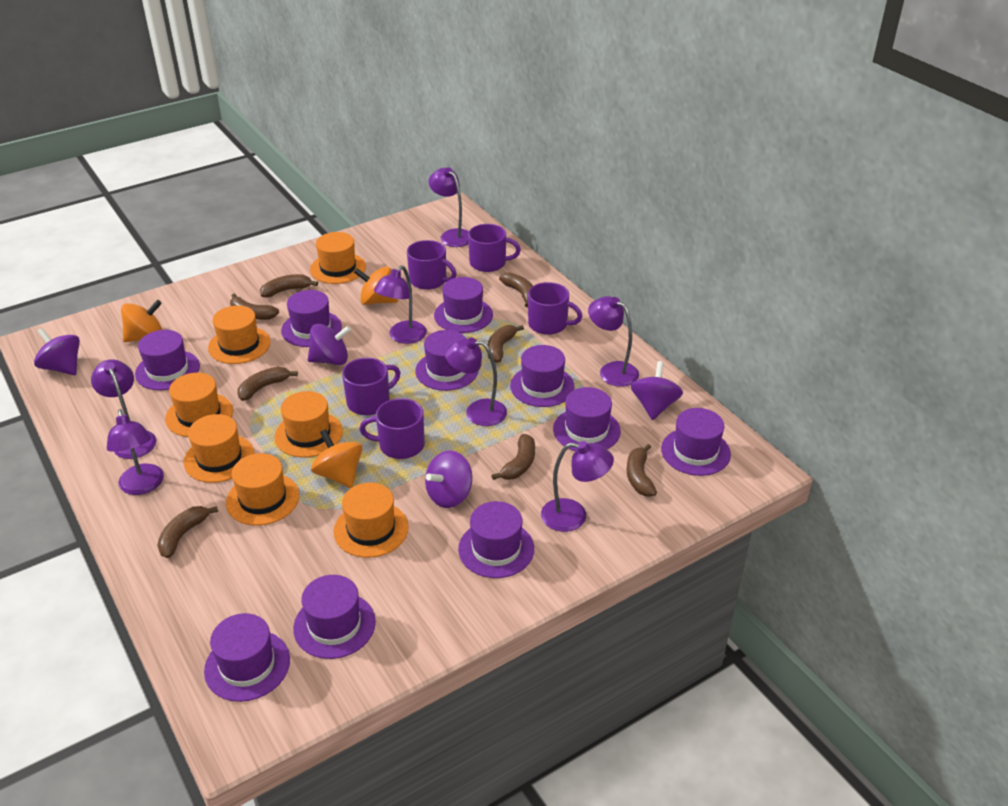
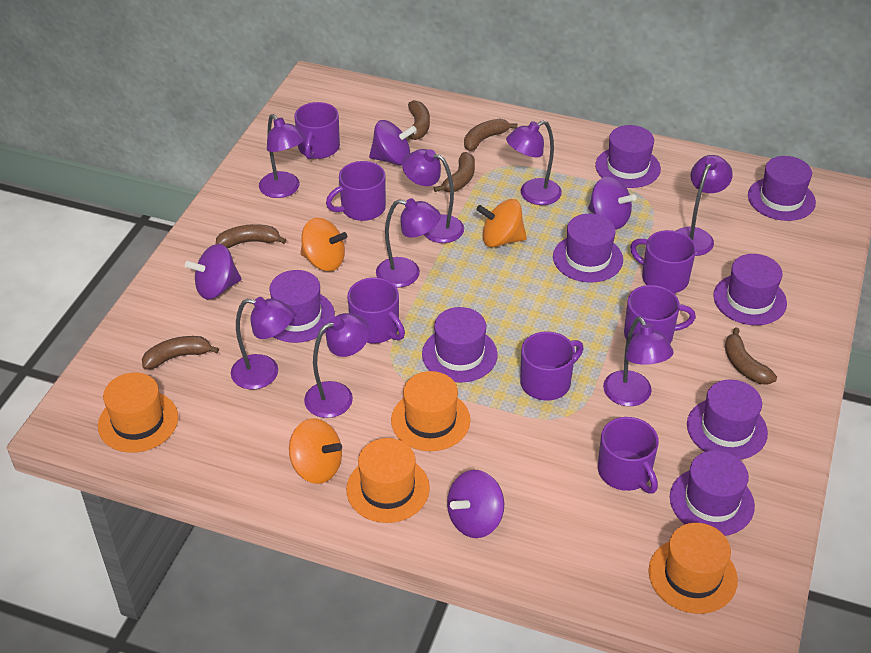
brown banana: 8 -> 6
orange hat: 7 -> 4
purple hat: 10 -> 8
purple lamp: 7 -> 8
purple mug: 5 -> 7

